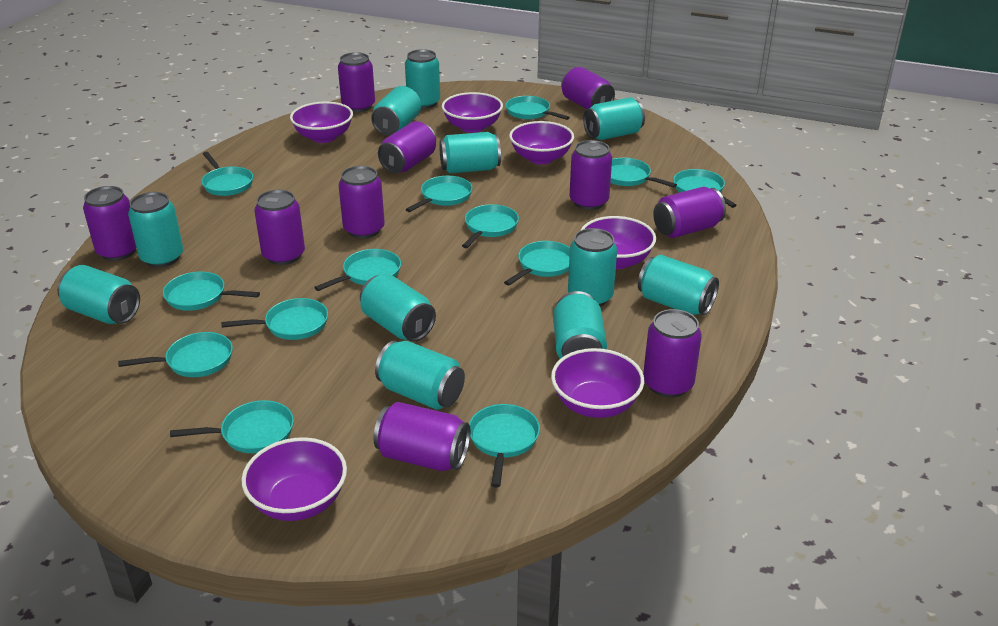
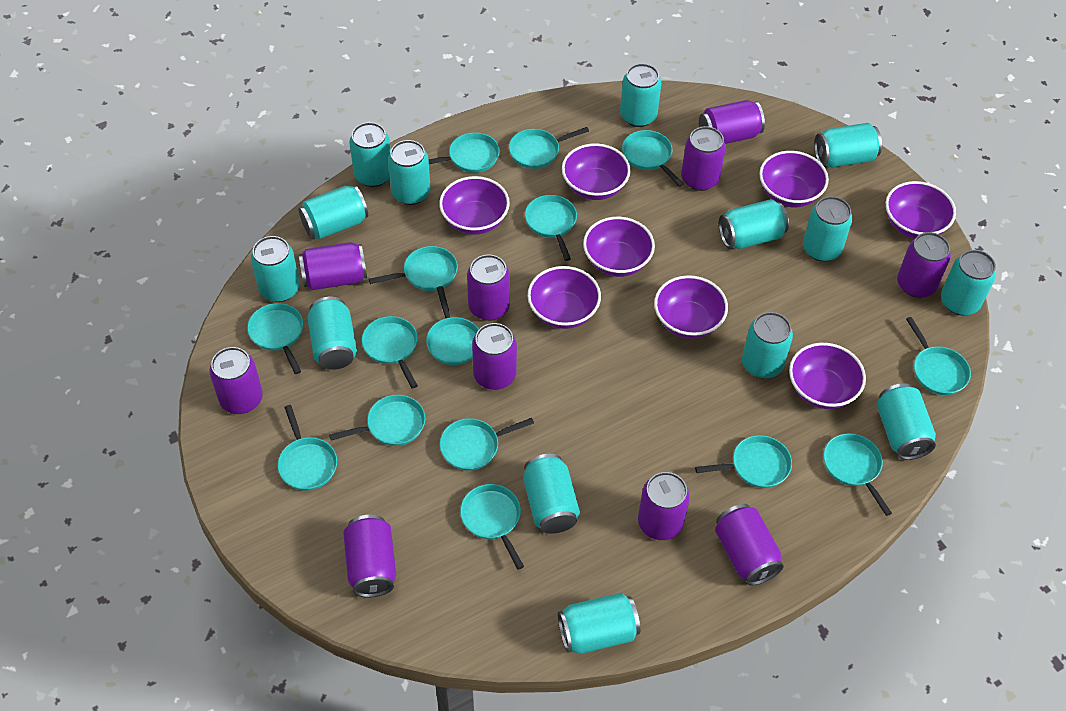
purple bowl: 6 -> 8
turquoise can: 11 -> 14
turquoise pan: 13 -> 15

